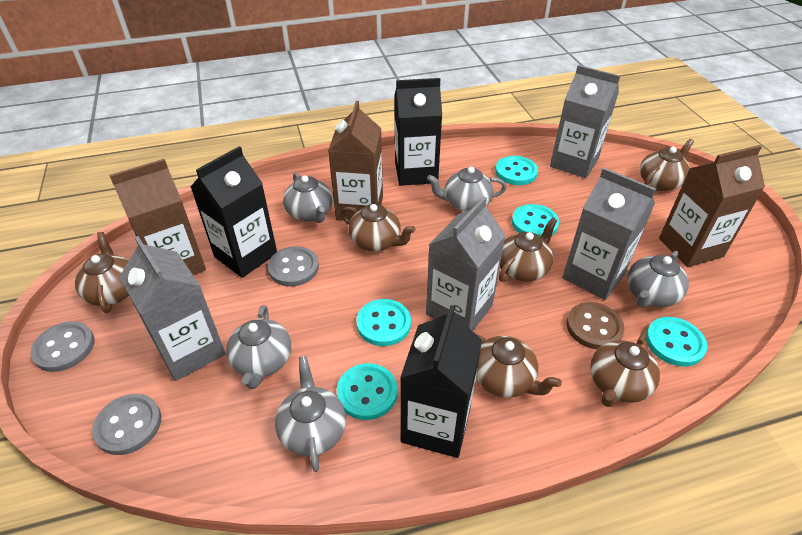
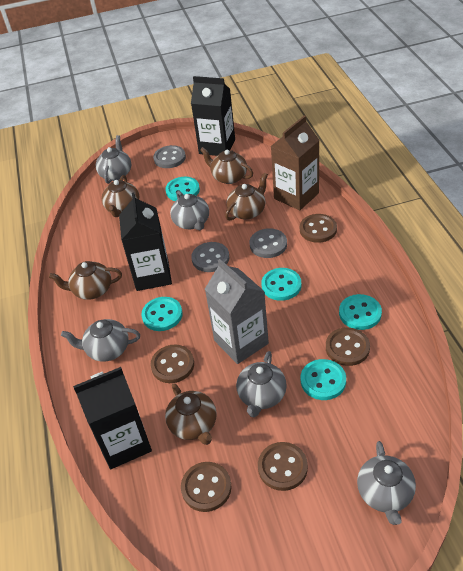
brown button: 1 -> 5
brown carton: 3 -> 1
brown teapot: 6 -> 5
grey carton: 4 -> 1

